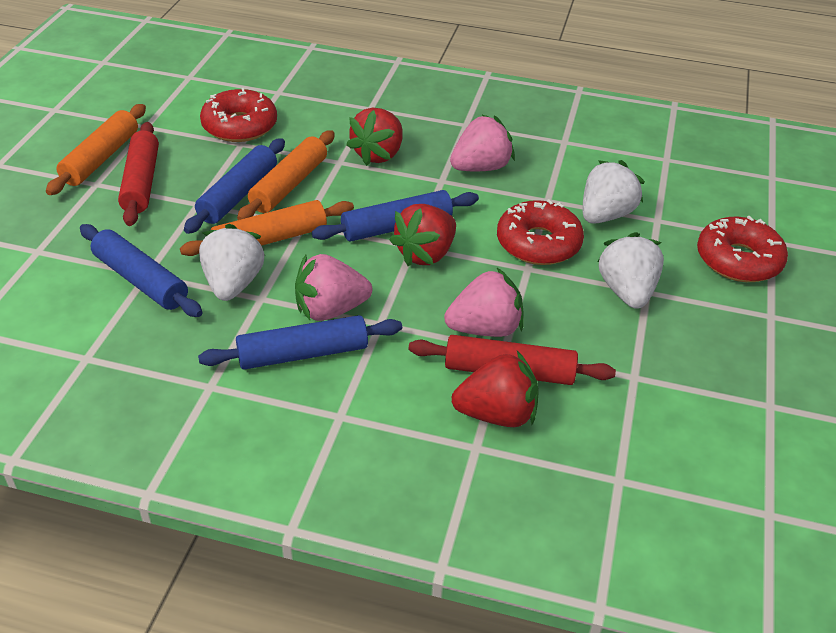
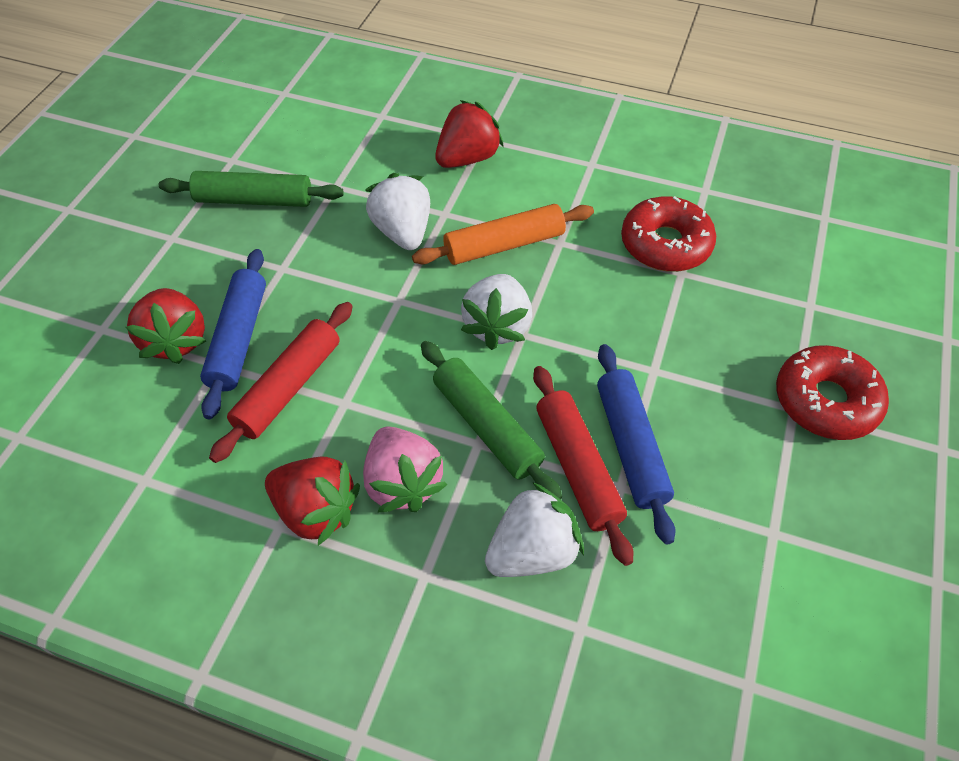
blue rolling pin: 4 -> 2
green rolling pin: 0 -> 2
orange rolling pin: 3 -> 1
pink strawberry: 3 -> 1
red donut: 3 -> 2

